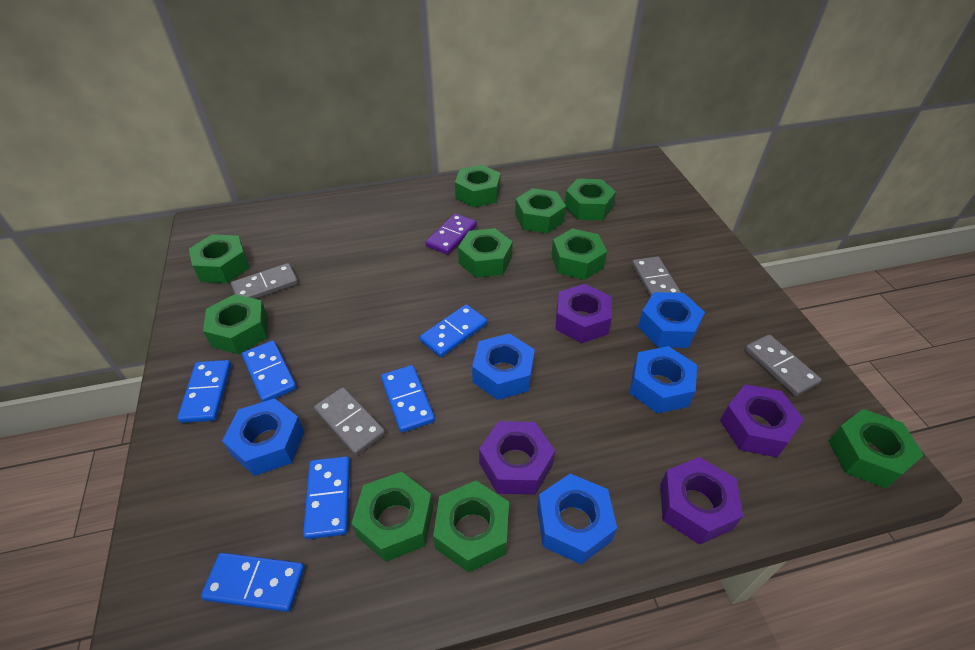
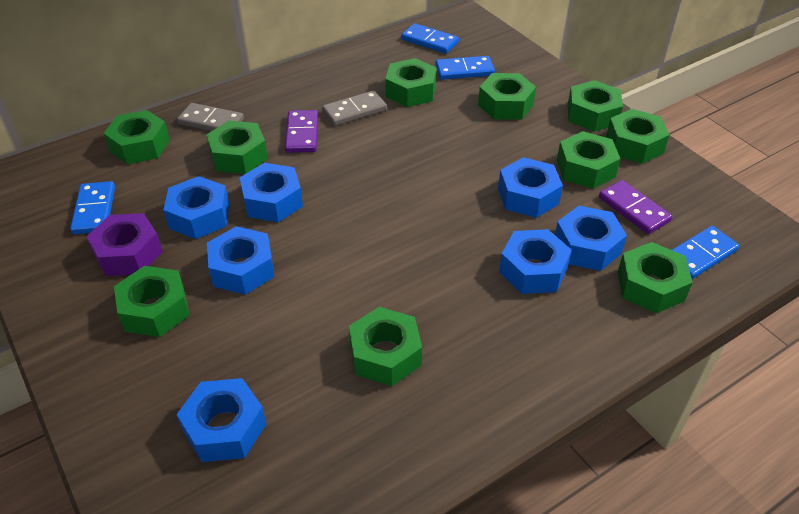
blue domino: 6 -> 4
blue nut: 5 -> 7
grey domino: 4 -> 2
purple domino: 1 -> 2
purple nut: 4 -> 1

